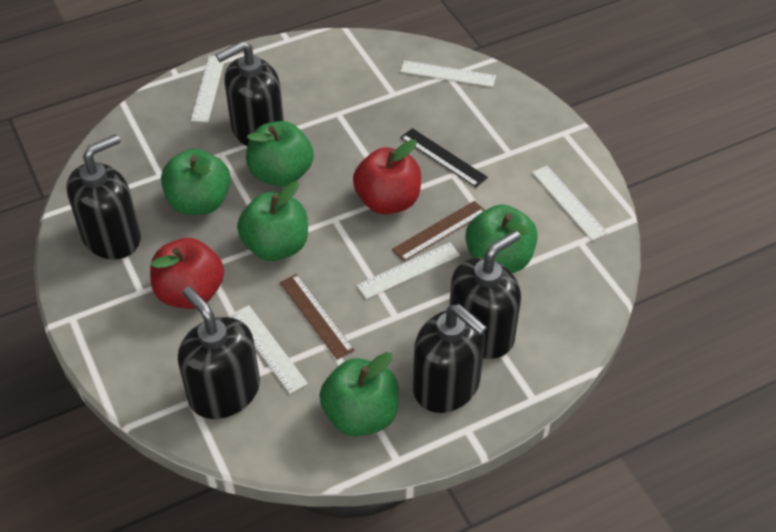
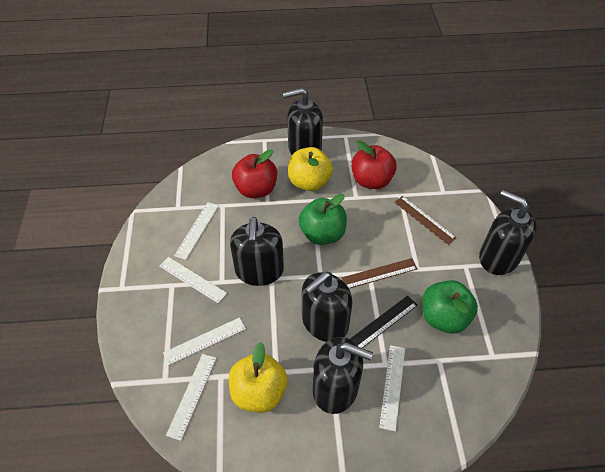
green apple: 5 -> 2
yellow apple: 0 -> 2

